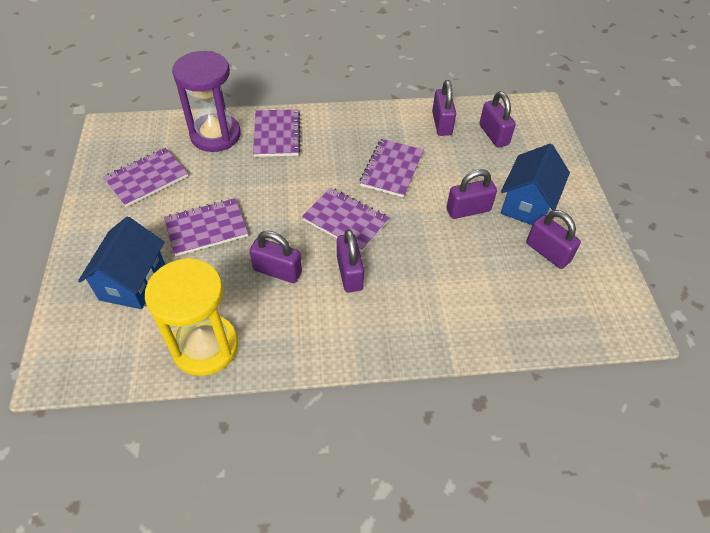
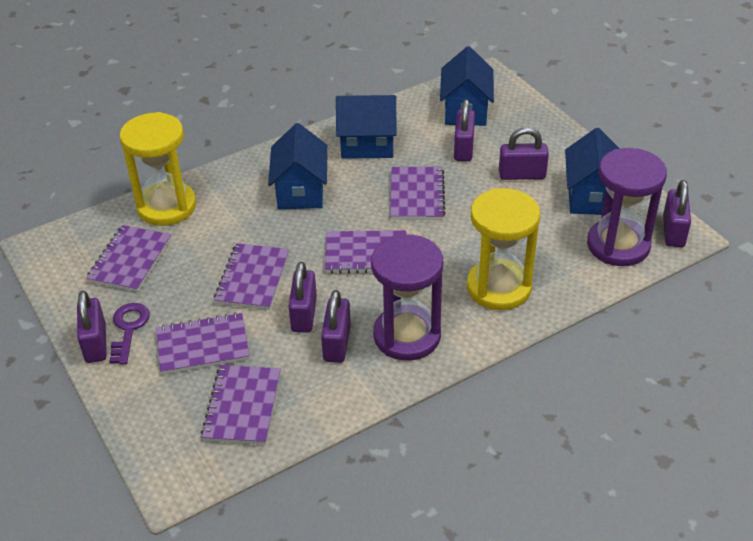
blue house: 2 -> 4
purple hourglass: 1 -> 2
purple key: 0 -> 1
purple notebook: 5 -> 6
yellow hourglass: 1 -> 2

